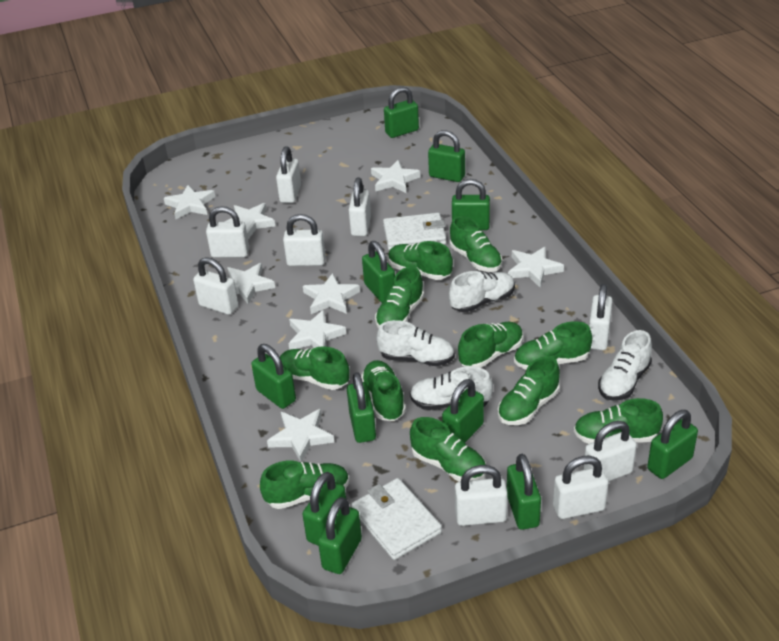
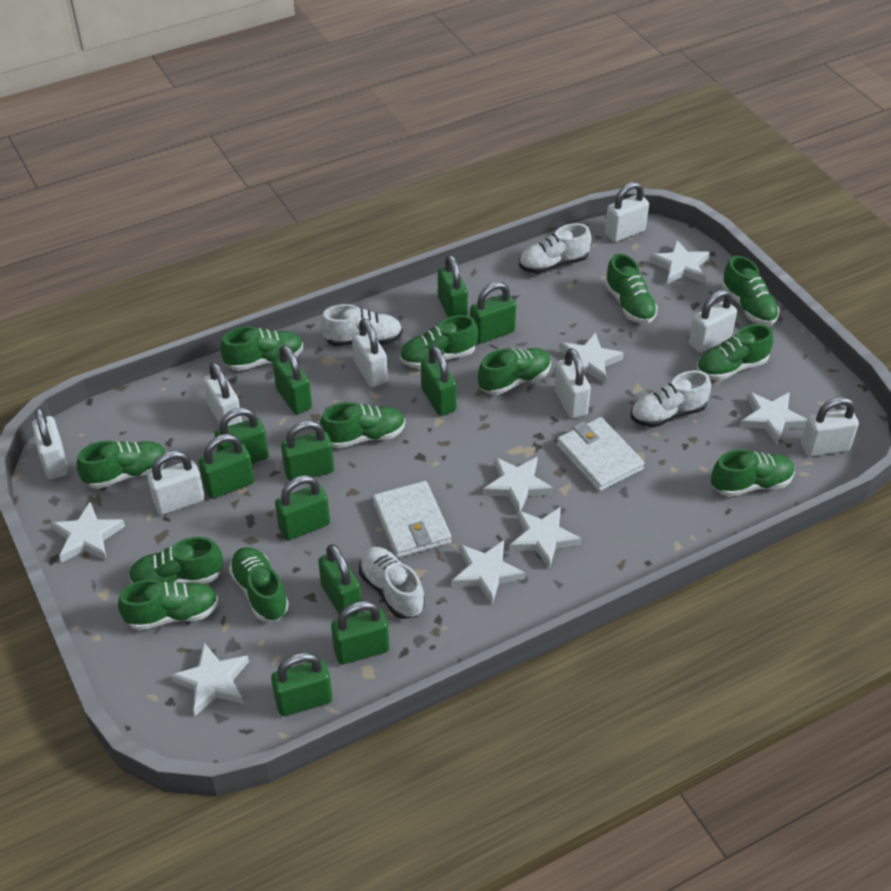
green shoe: 11 -> 12
white padlock: 9 -> 8

